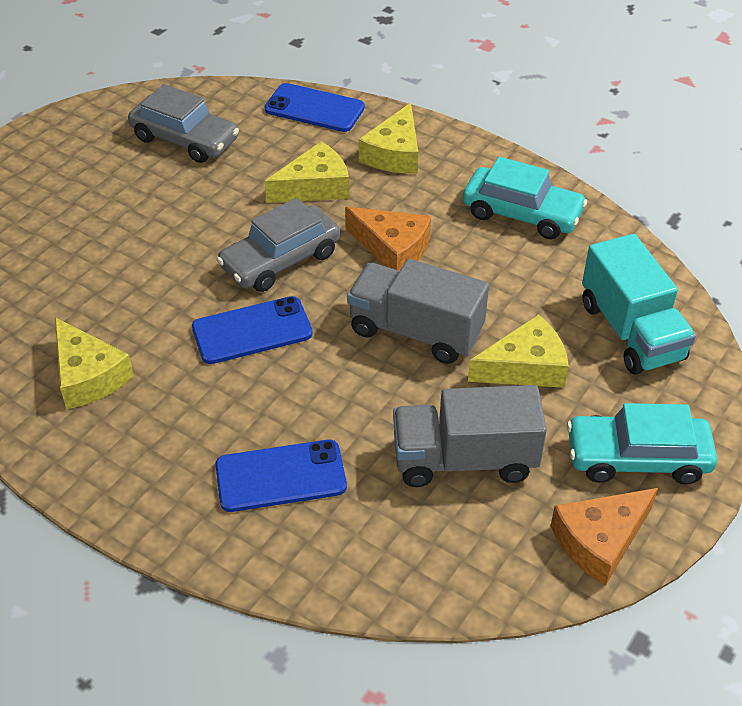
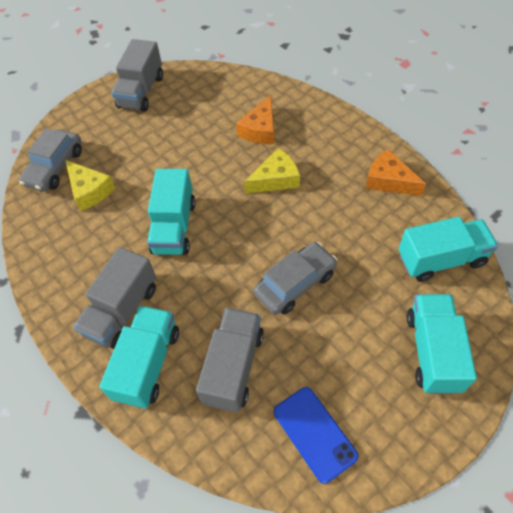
blue phone: 3 -> 1
grey truck: 2 -> 3
turquoise car: 2 -> 0
turquoise truck: 1 -> 4
yellow cheese: 4 -> 2

